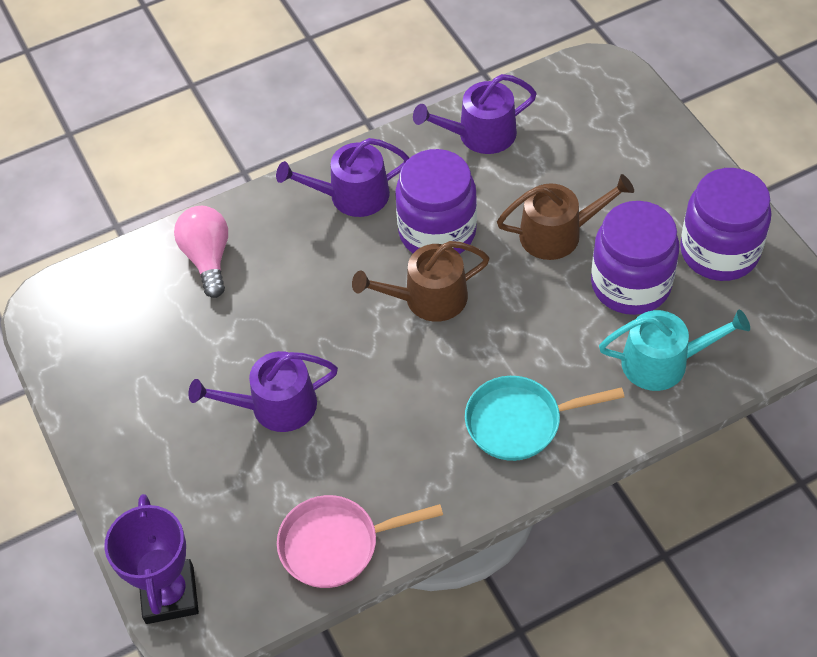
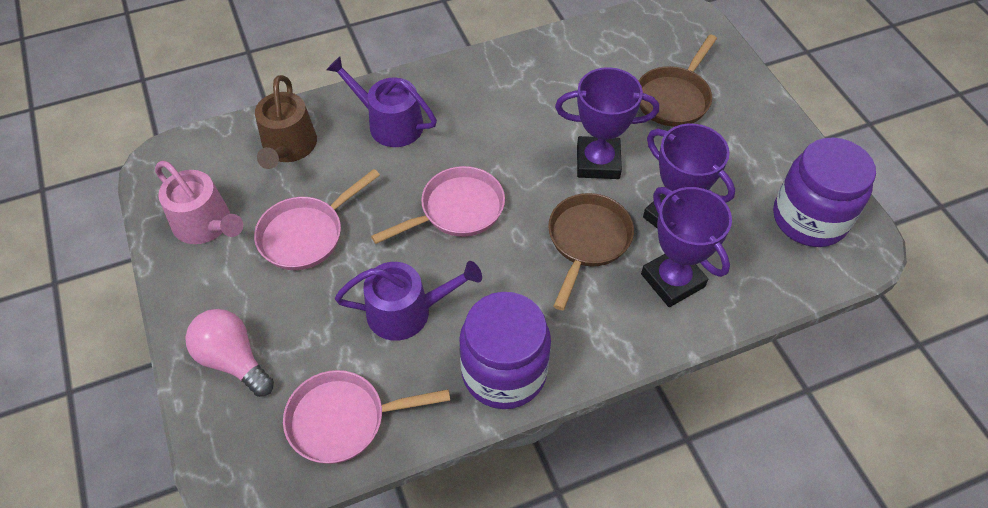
brown pan: 0 -> 2
brown watering can: 2 -> 1
pink pan: 1 -> 3
pink watering can: 0 -> 1
purple jar: 3 -> 2
purple trophy: 1 -> 3
purple watering can: 3 -> 2
turquoise pan: 1 -> 0
turquoise watering can: 1 -> 0

